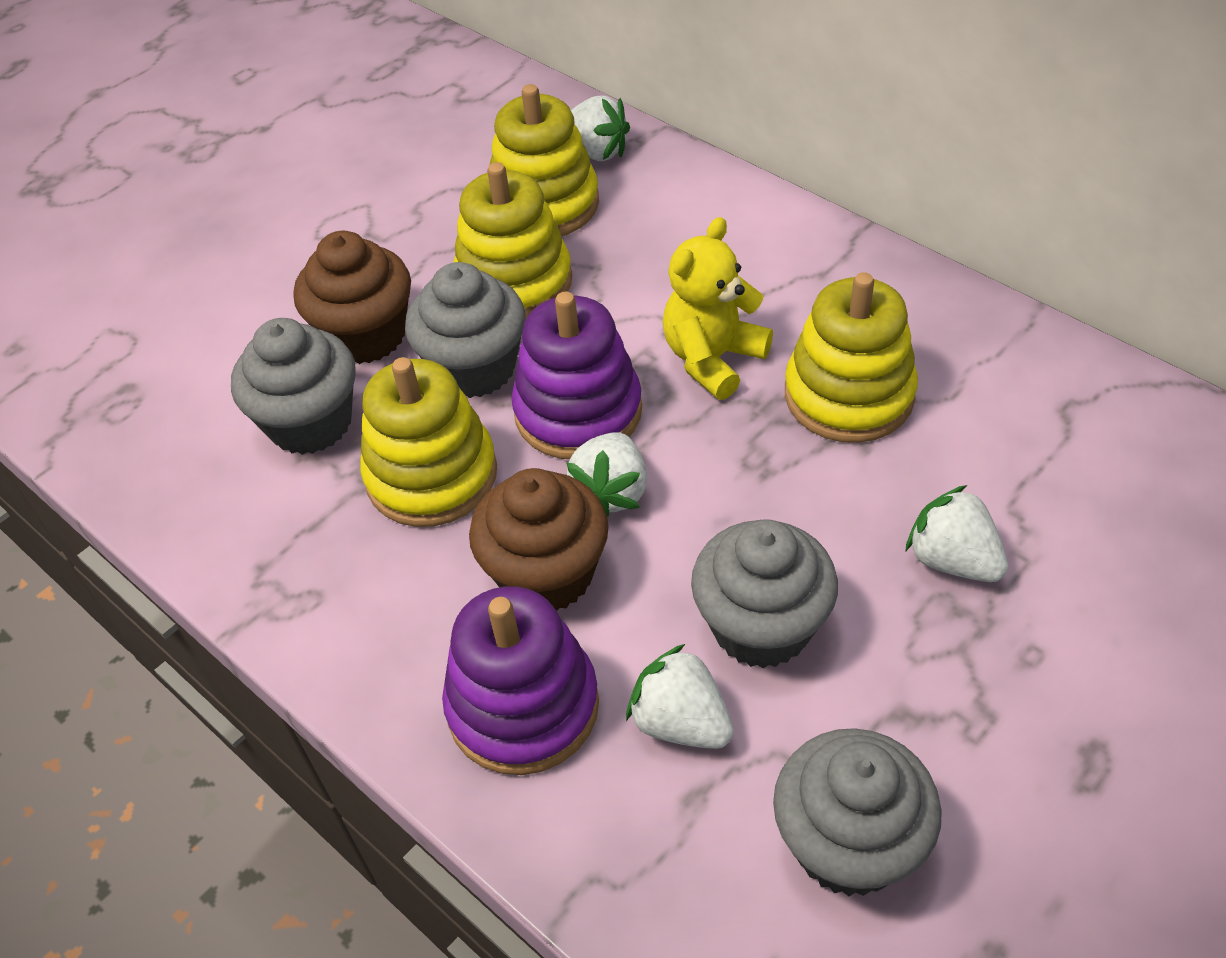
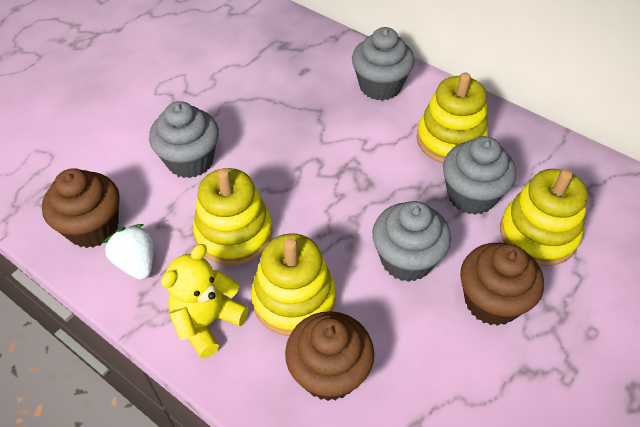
brown cupcake: 2 -> 3
purple stacking toy: 2 -> 0
white strawberry: 4 -> 1

